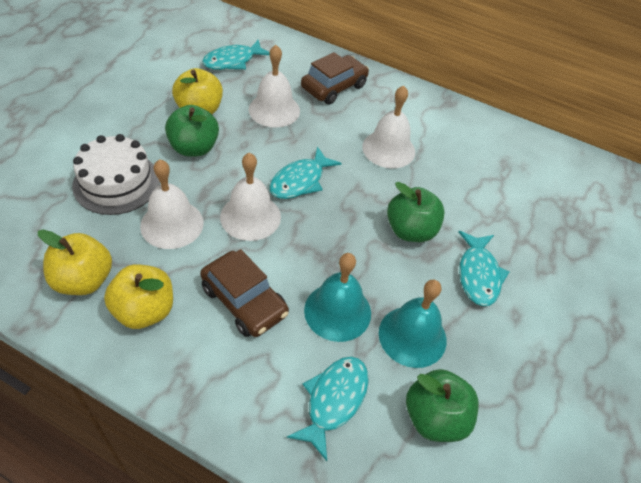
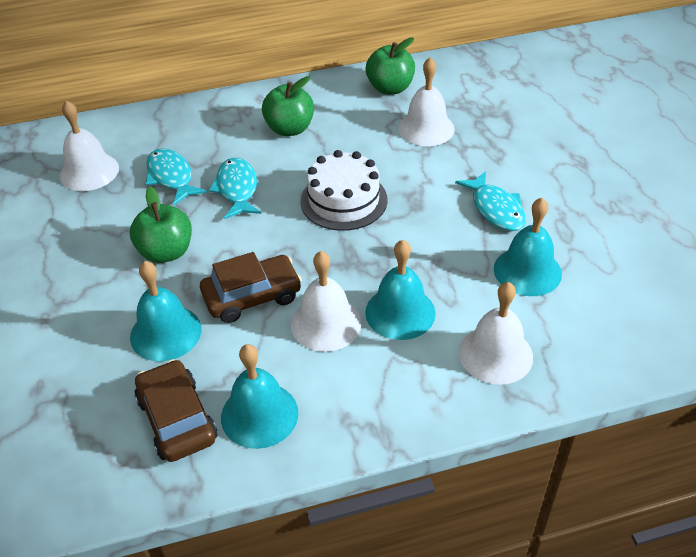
turquoise bell: 2 -> 4
turquoise fish: 4 -> 3
yellow apple: 3 -> 0

